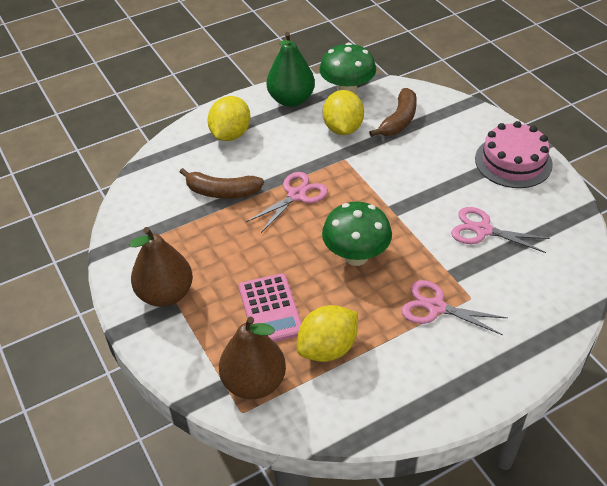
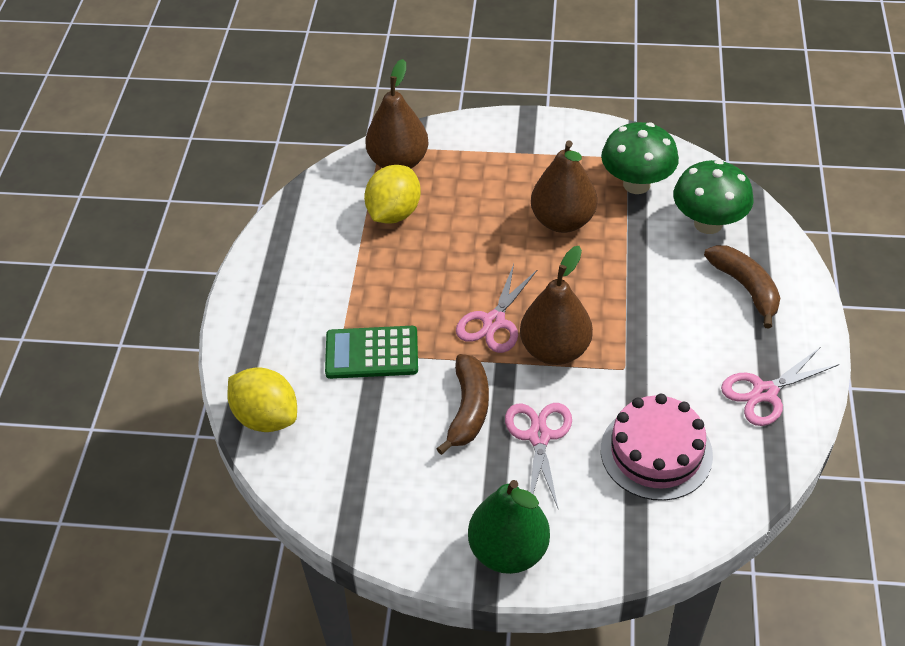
brown pear: 2 -> 3
green calculator: 0 -> 1
pink calculator: 1 -> 0
yellow lemon: 3 -> 2

